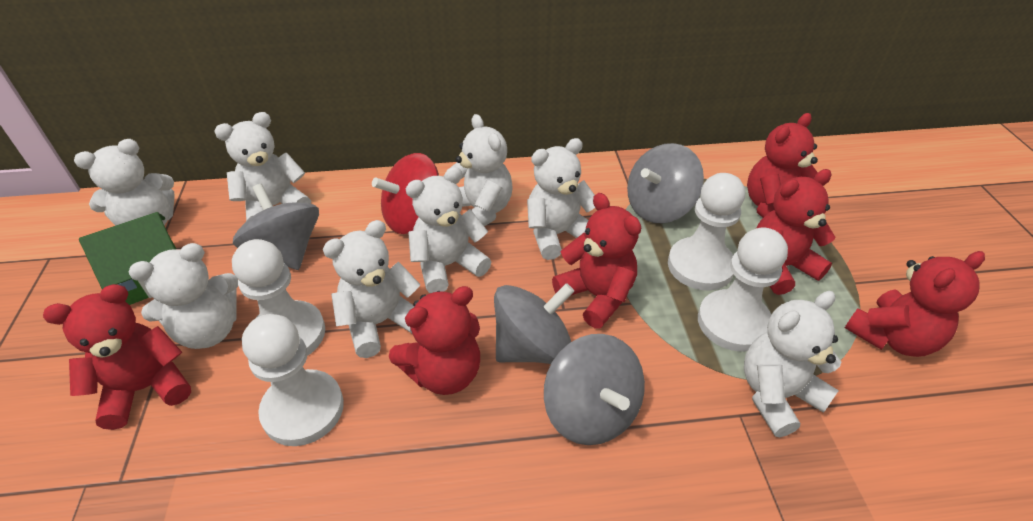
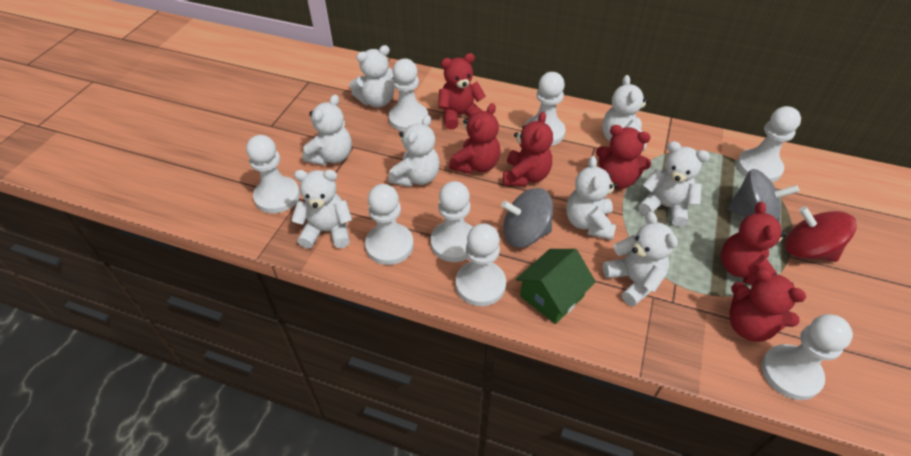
grey spinning top: 4 -> 2
white pawn: 4 -> 8

